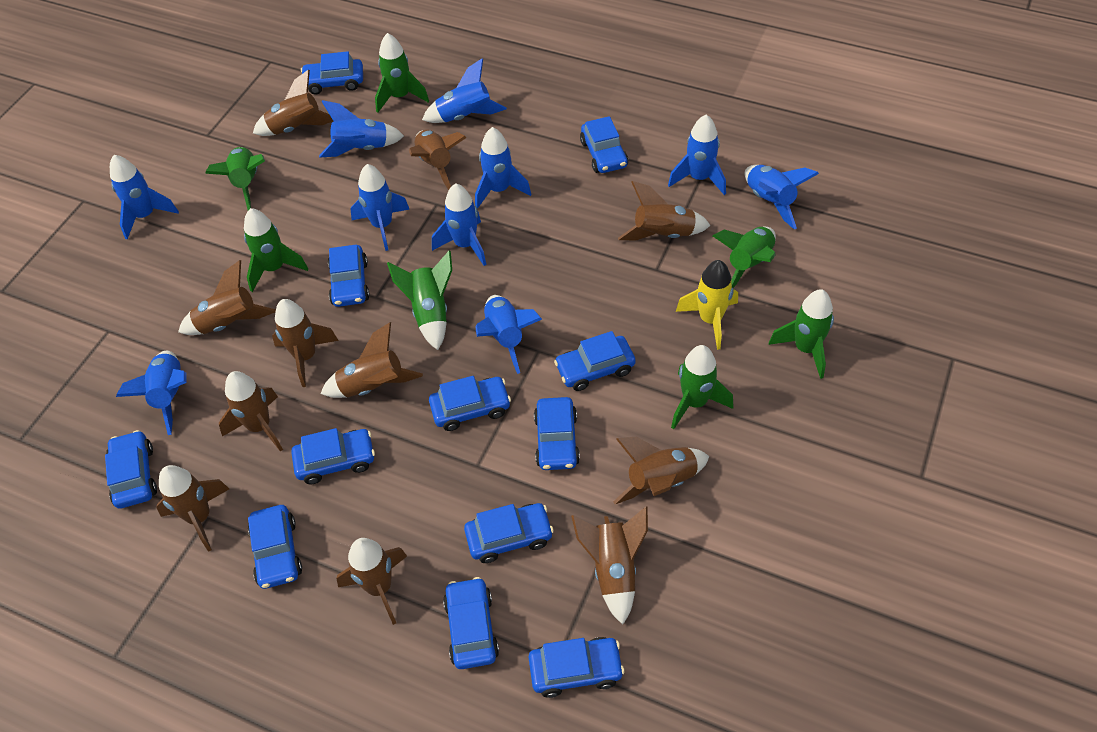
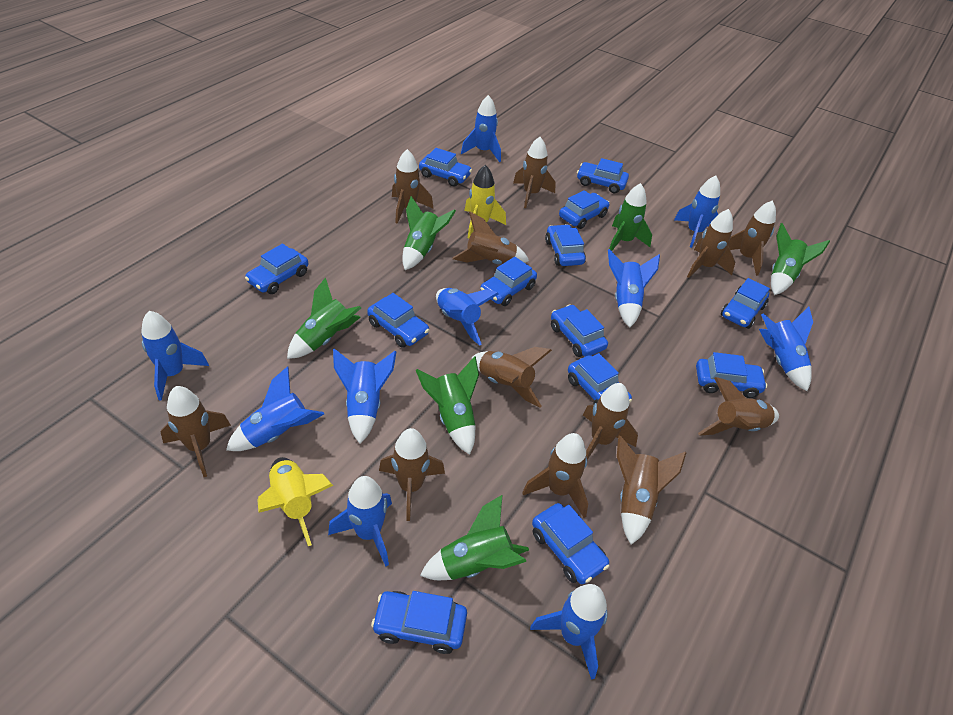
blue car: 12 -> 13
brown rocket: 11 -> 12
green rocket: 7 -> 6
yellow rocket: 1 -> 2

